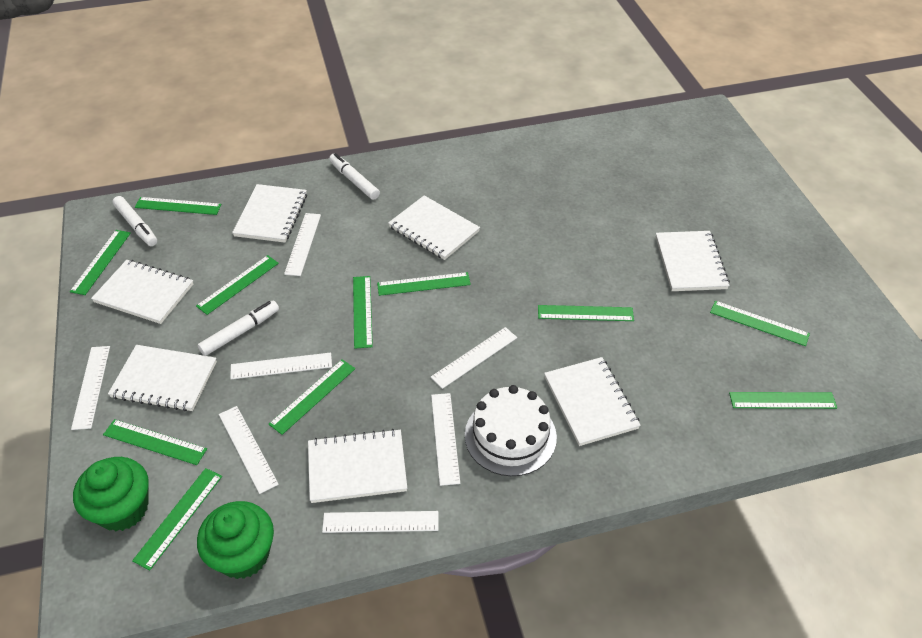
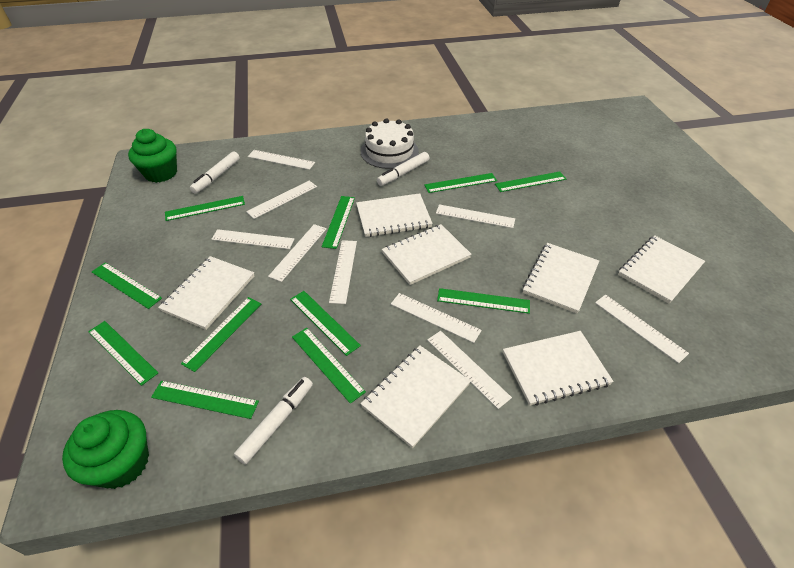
white ruler: 7 -> 9

